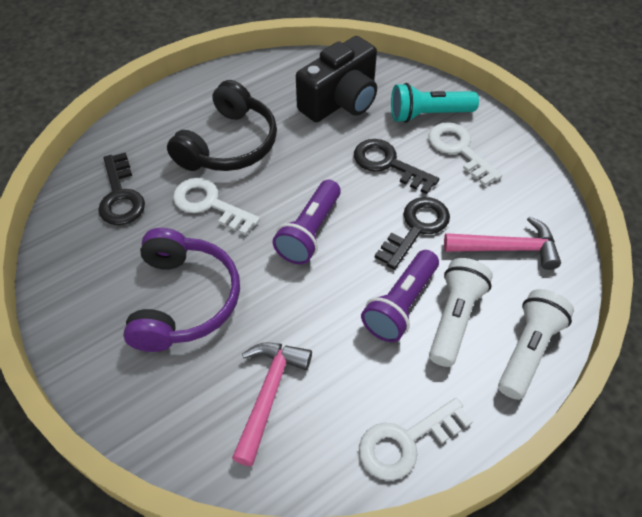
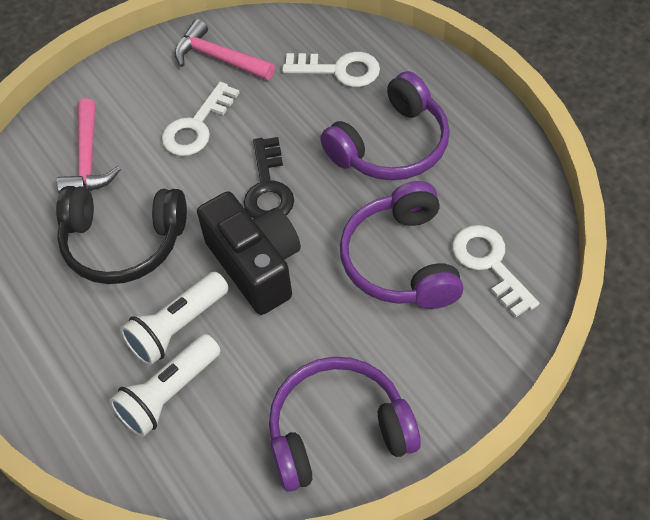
black key: 3 -> 1
purple flashlight: 2 -> 0
purple headphones: 1 -> 3
turquoise flashlight: 1 -> 0

